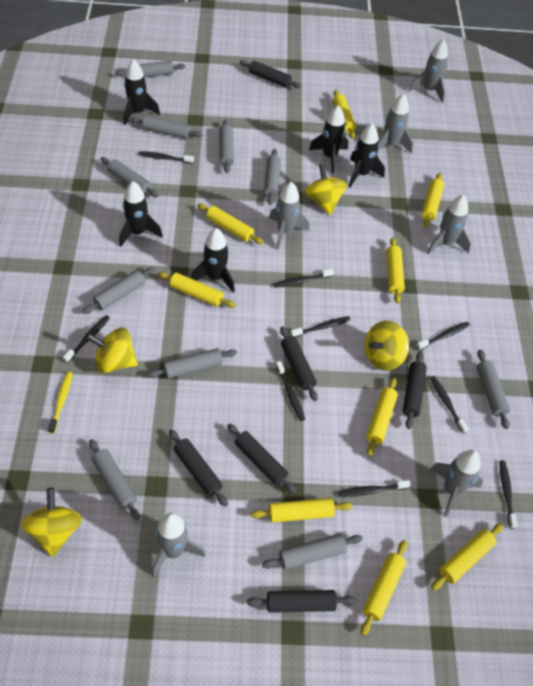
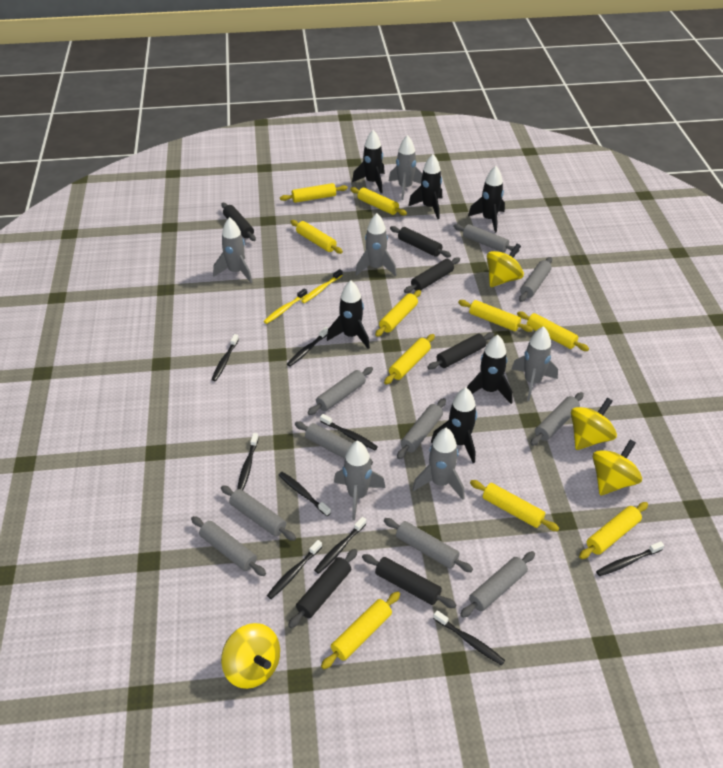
black rocket: 5 -> 6
yellow rolling pin: 9 -> 10
yellow toothbrush: 1 -> 2

